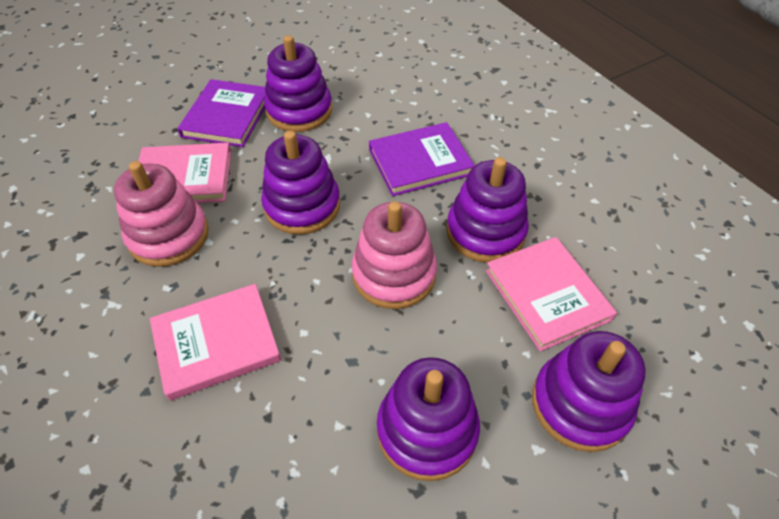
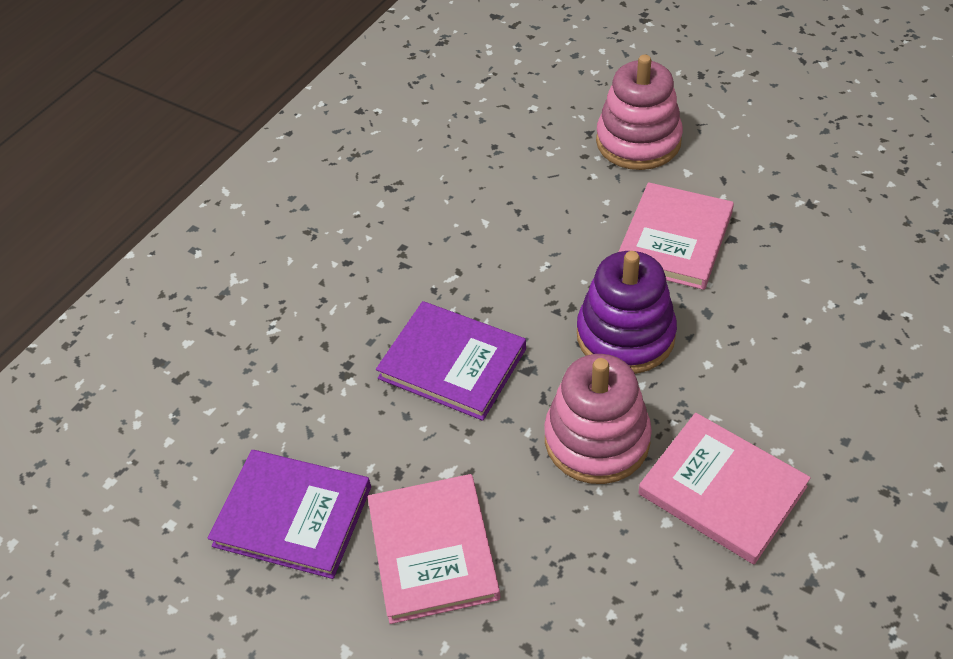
purple stacking toy: 5 -> 1

